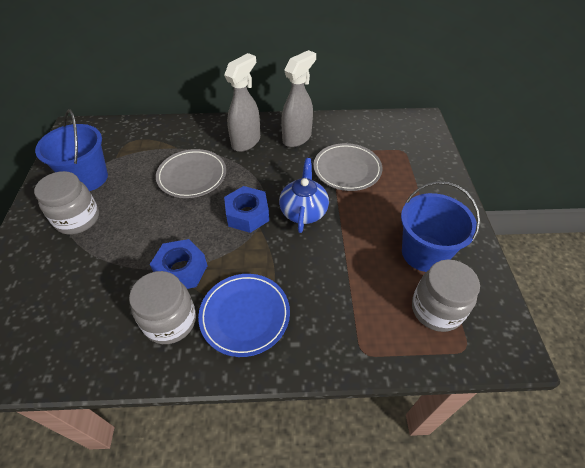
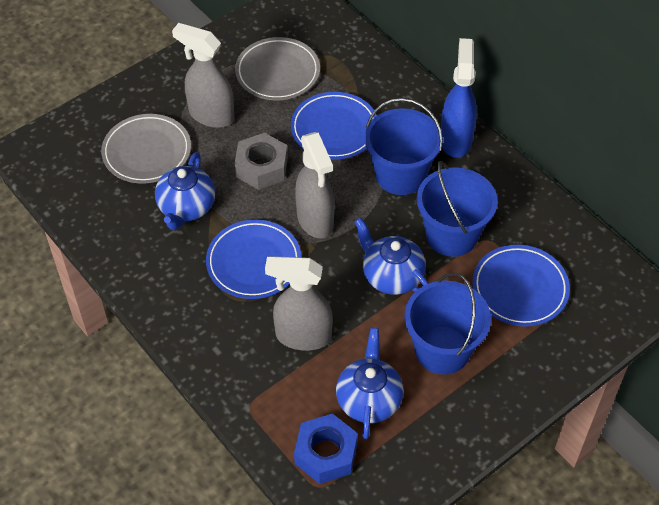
blue bucket: 2 -> 3
blue nut: 2 -> 1
blue plate: 1 -> 3
blue spray bottle: 0 -> 1
blue teapot: 1 -> 3
grey jar: 3 -> 0
grey nut: 0 -> 1
grey spray bottle: 2 -> 3

